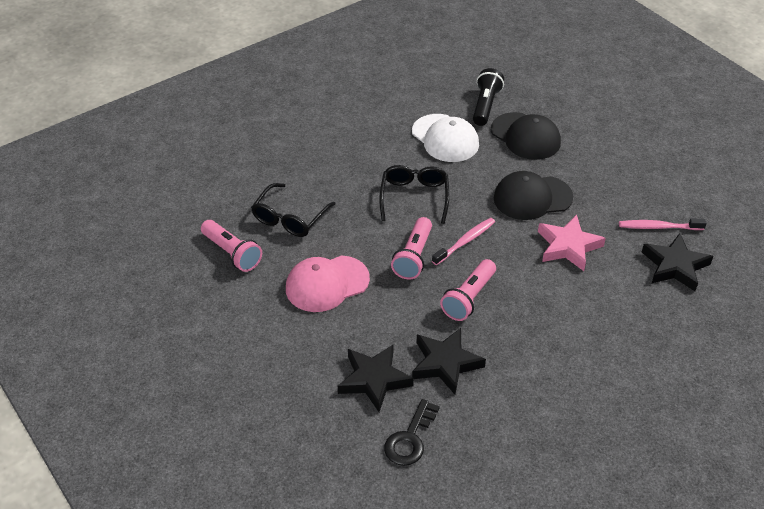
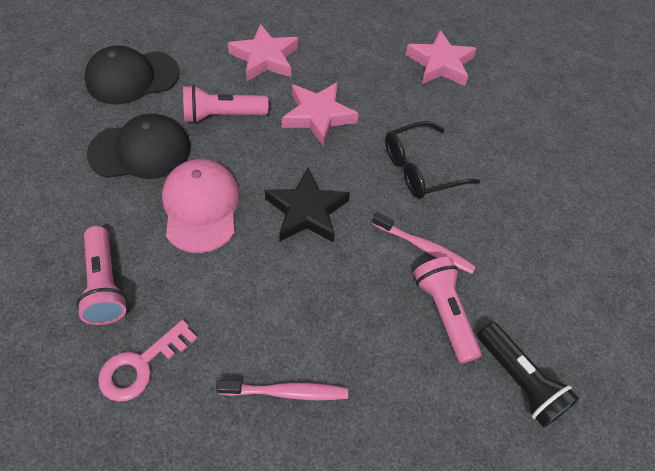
black glasses: 2 -> 1
black key: 1 -> 0
black star: 3 -> 1
pink key: 0 -> 1
pink star: 1 -> 3
white cap: 1 -> 0

